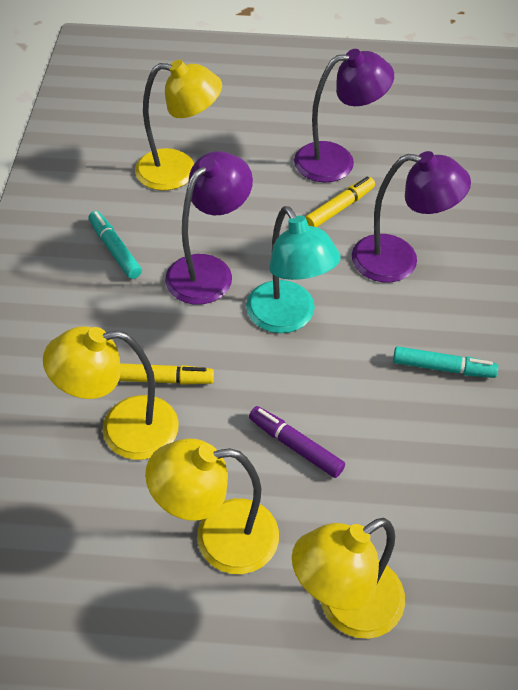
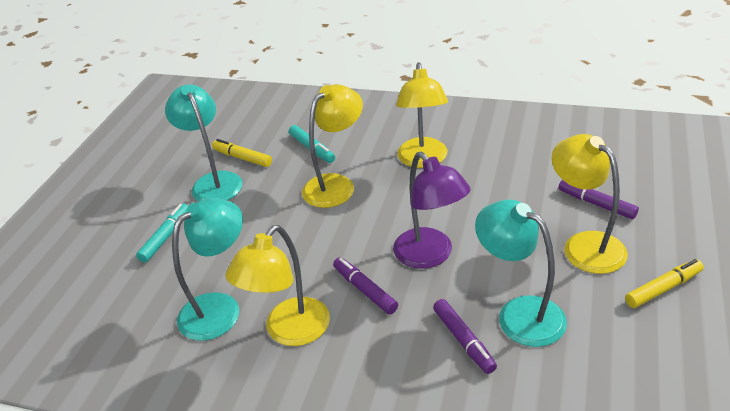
purple lamp: 3 -> 1
purple marker: 1 -> 3
turquoise lamp: 1 -> 3

